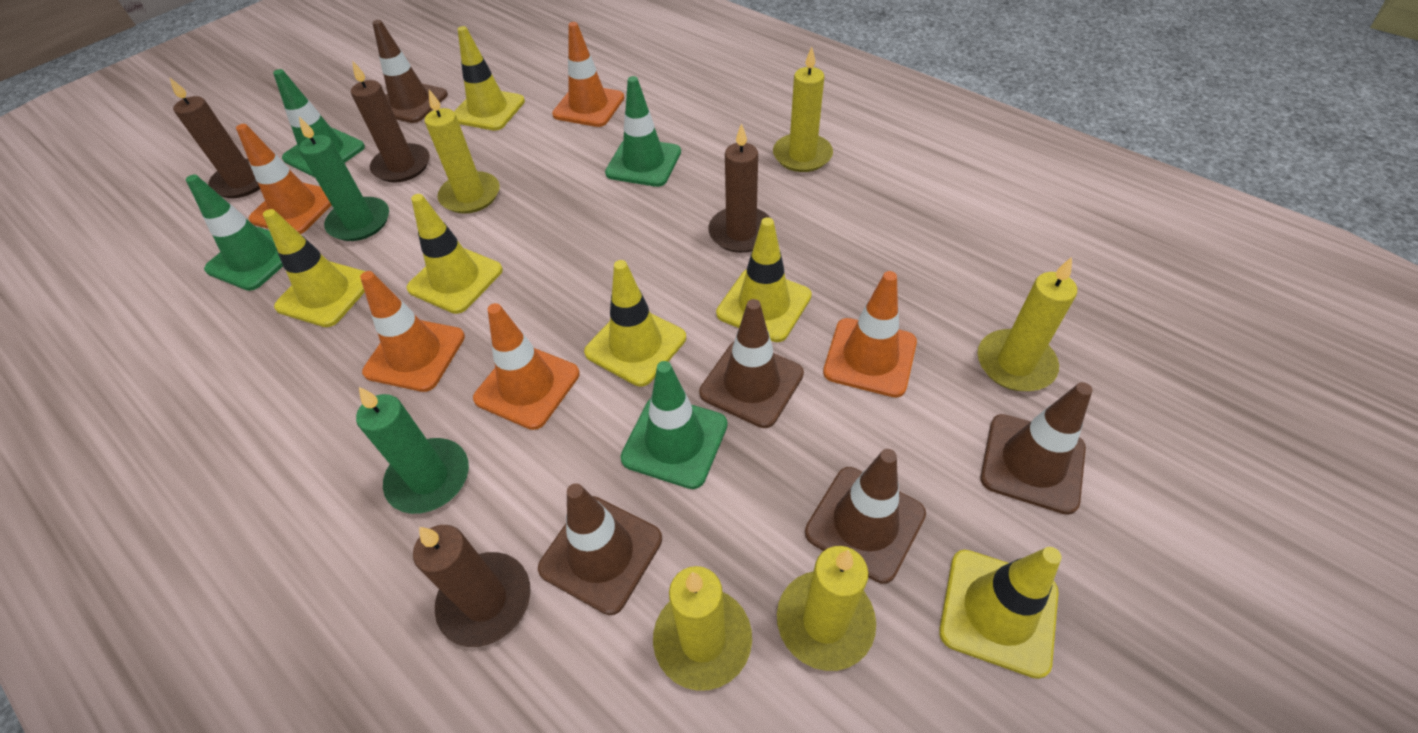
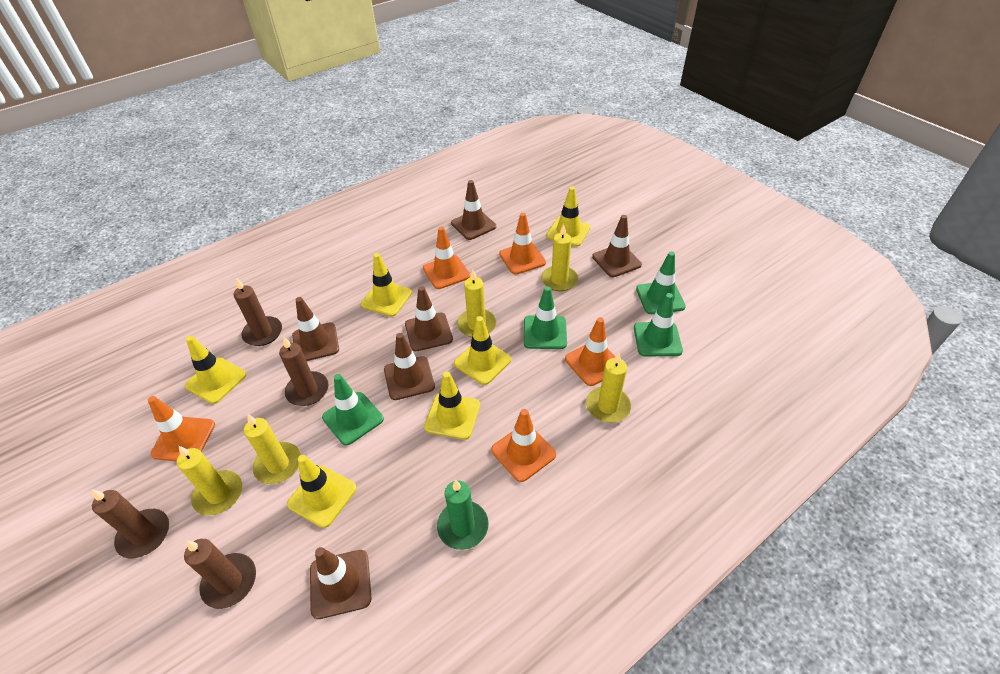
brown traffic cone: 5 -> 6
green candle: 2 -> 1

